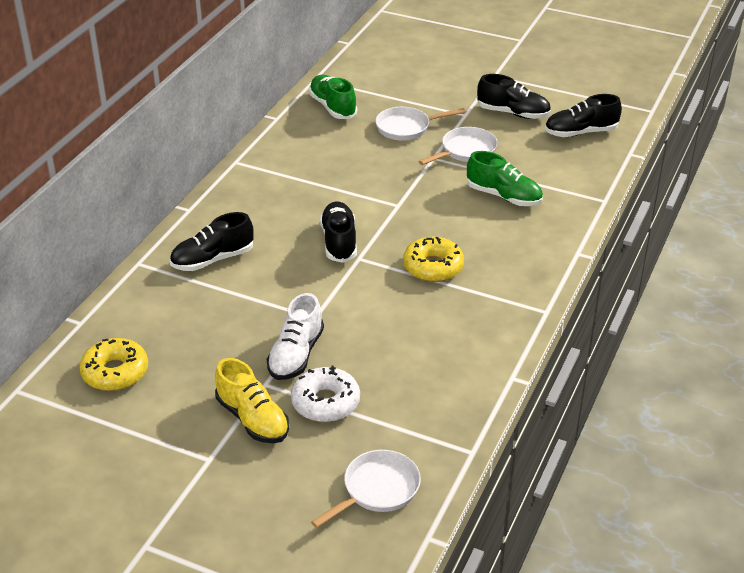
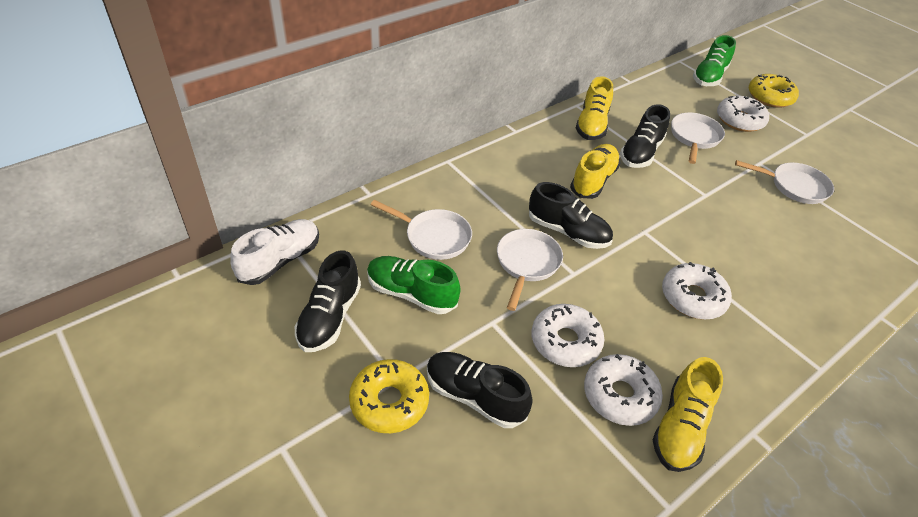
white donut: 1 -> 4
white pan: 3 -> 4
yellow shoe: 1 -> 3

